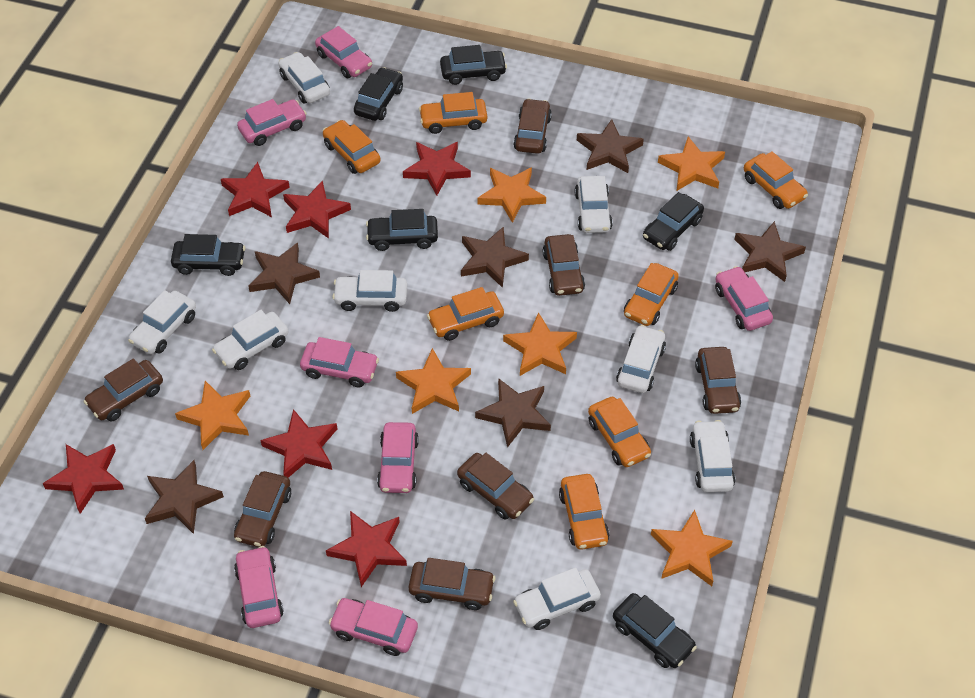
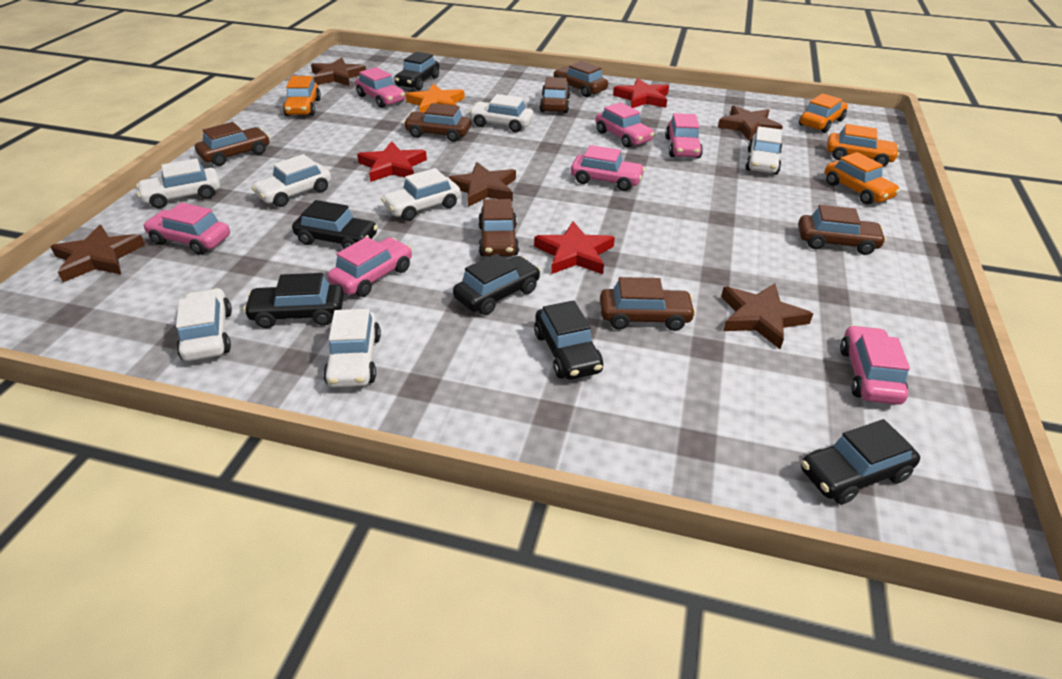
brown star: 6 -> 5
orange car: 7 -> 4
orange star: 6 -> 1
red star: 6 -> 3
white car: 8 -> 7

